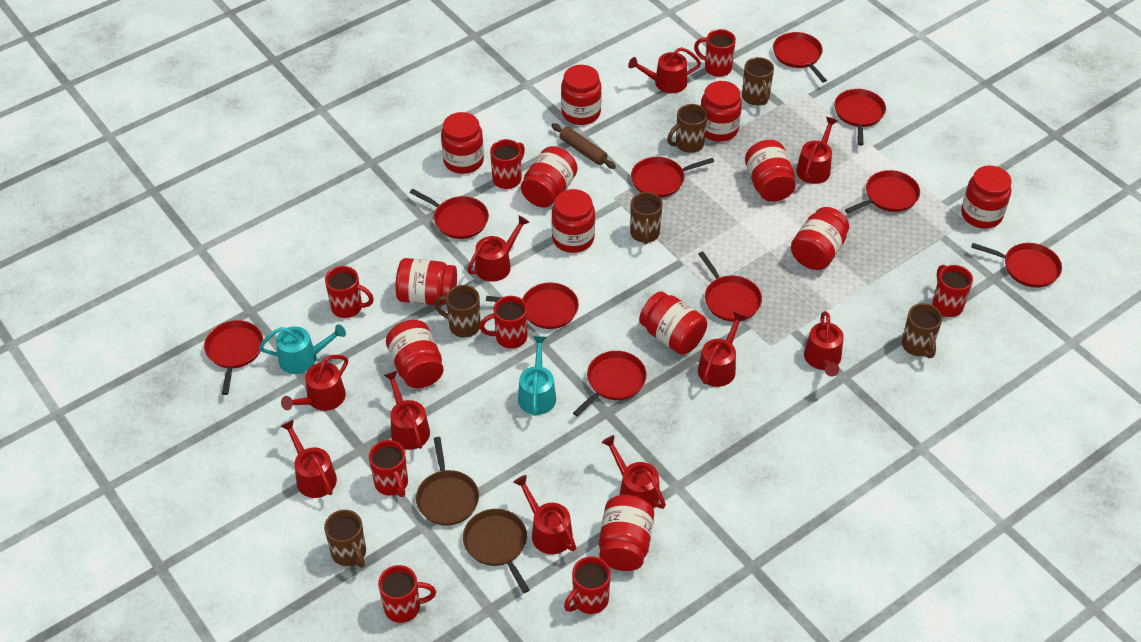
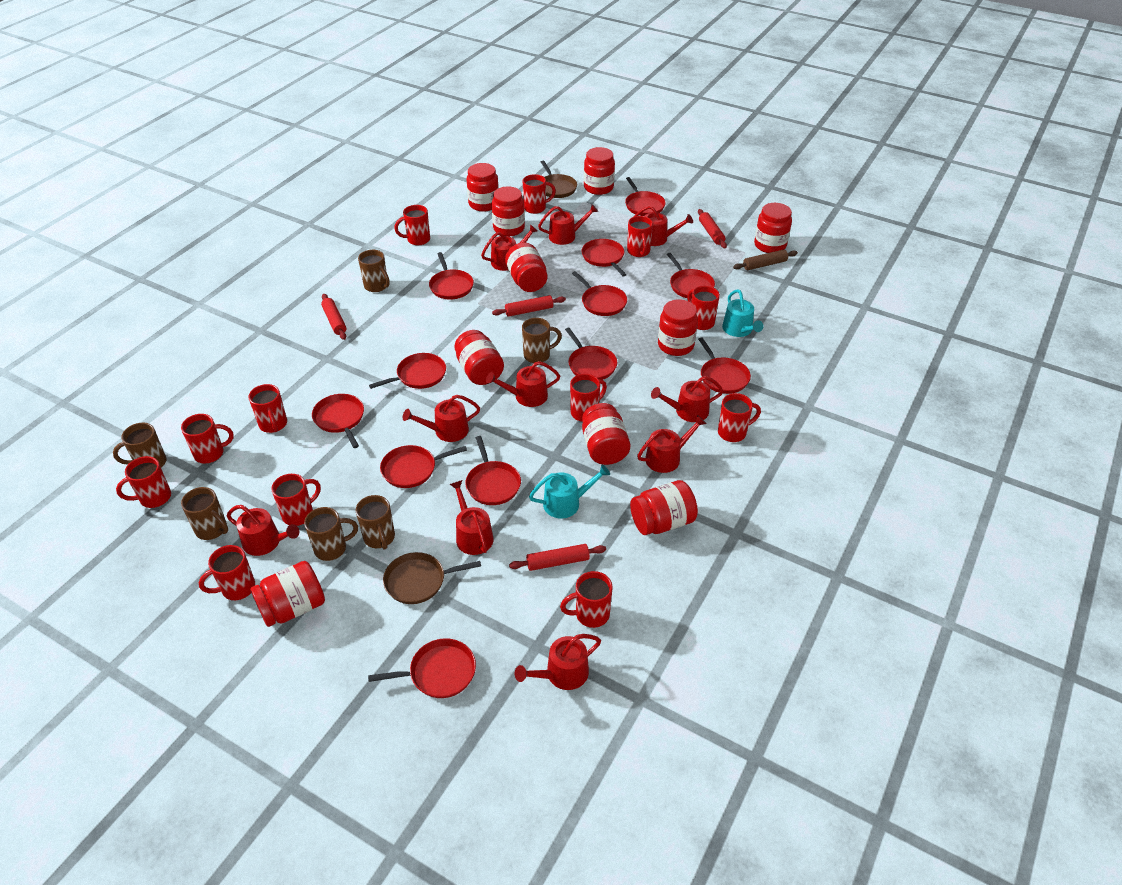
red jar: 12 -> 10
red mug: 8 -> 12
red pan: 10 -> 12
red rolling pin: 0 -> 4

